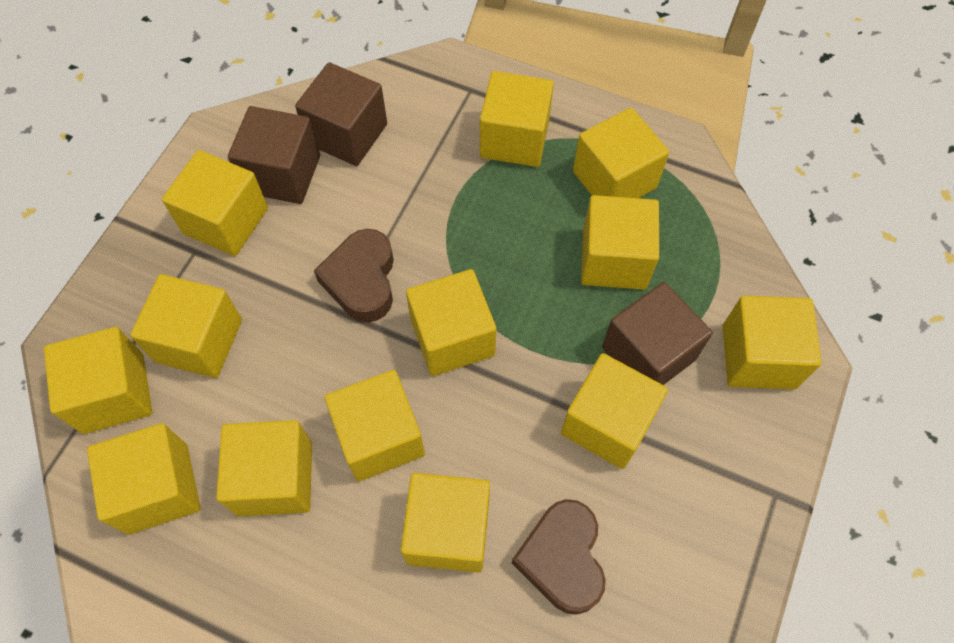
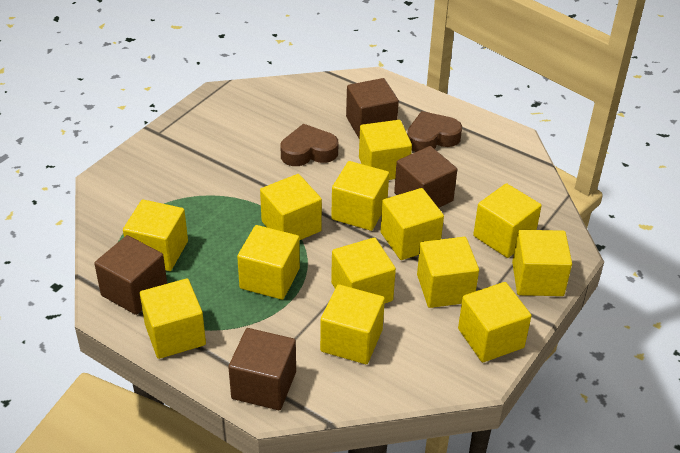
brown cube: 3 -> 4

